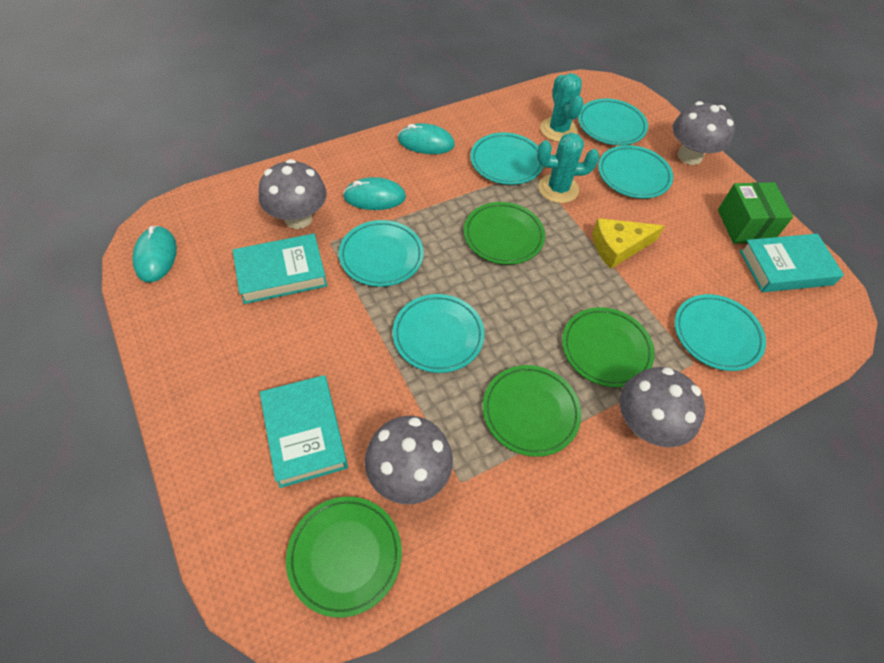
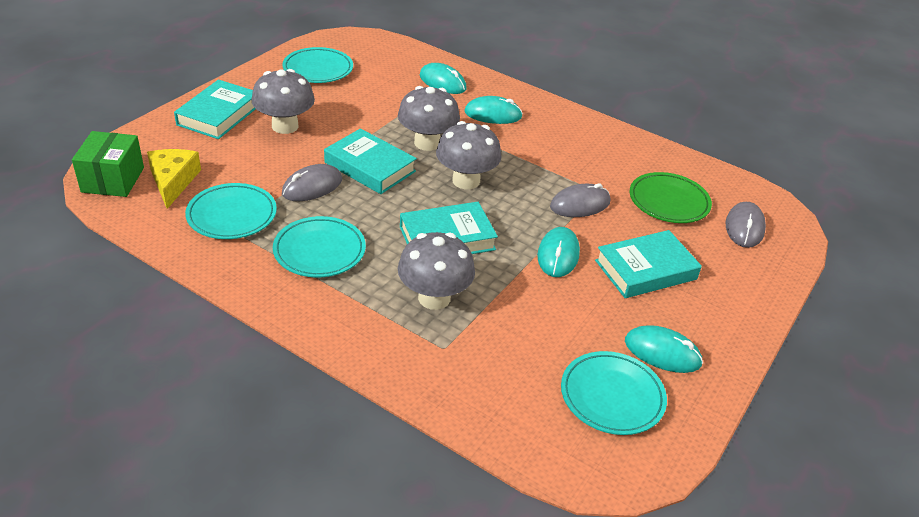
green plate: 4 -> 1
grey mouse: 0 -> 3
turquoise book: 3 -> 4
turquoise cactus: 2 -> 0
turquoise mouse: 3 -> 4
turquoise plate: 6 -> 4

